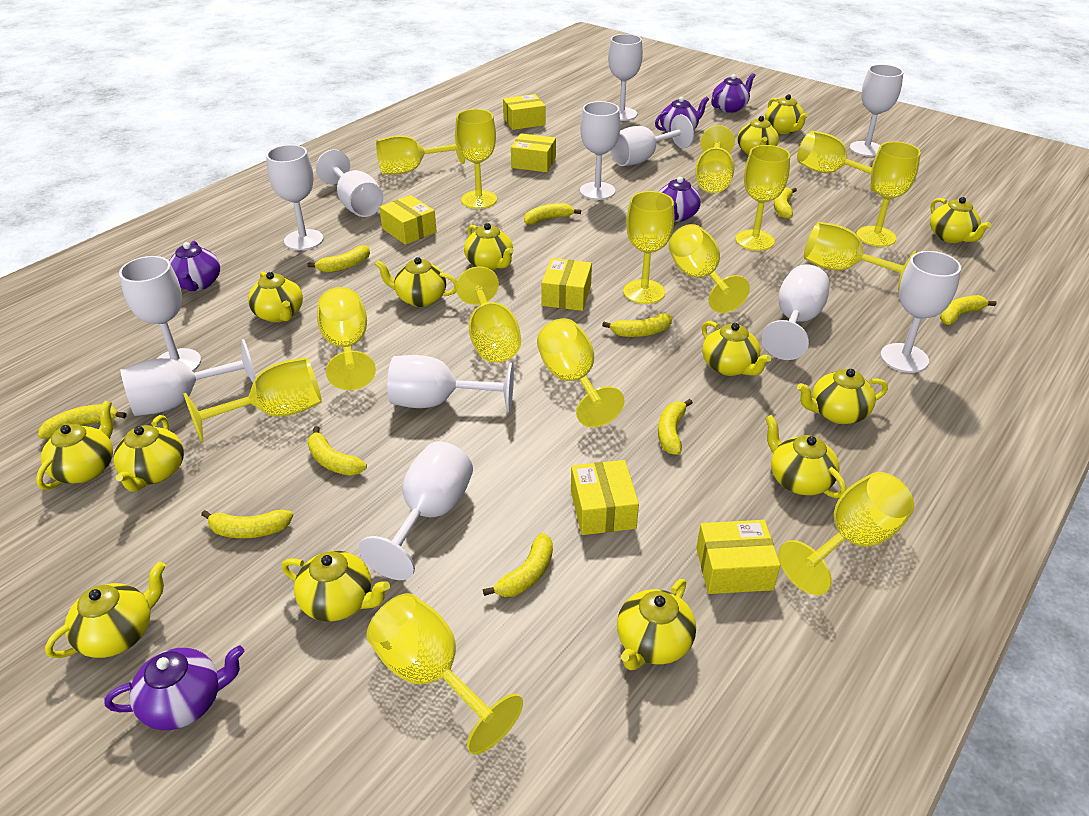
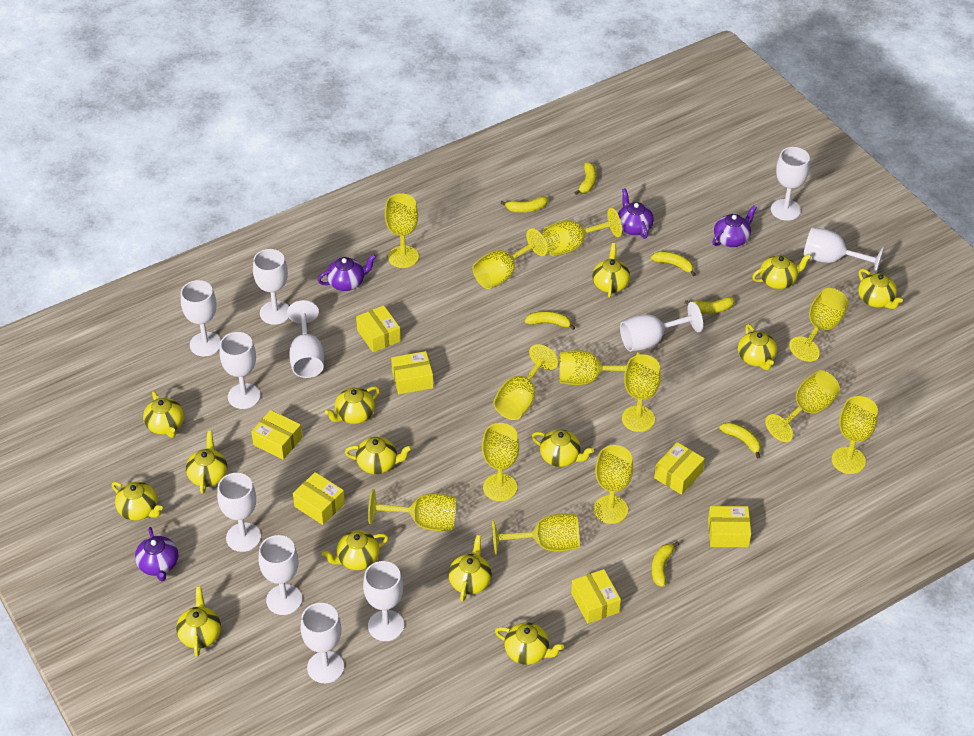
purple teapot: 5 -> 4
white goblet: 12 -> 11
yellow banana: 10 -> 7
yellow box: 6 -> 7
yellow goblet: 15 -> 13

